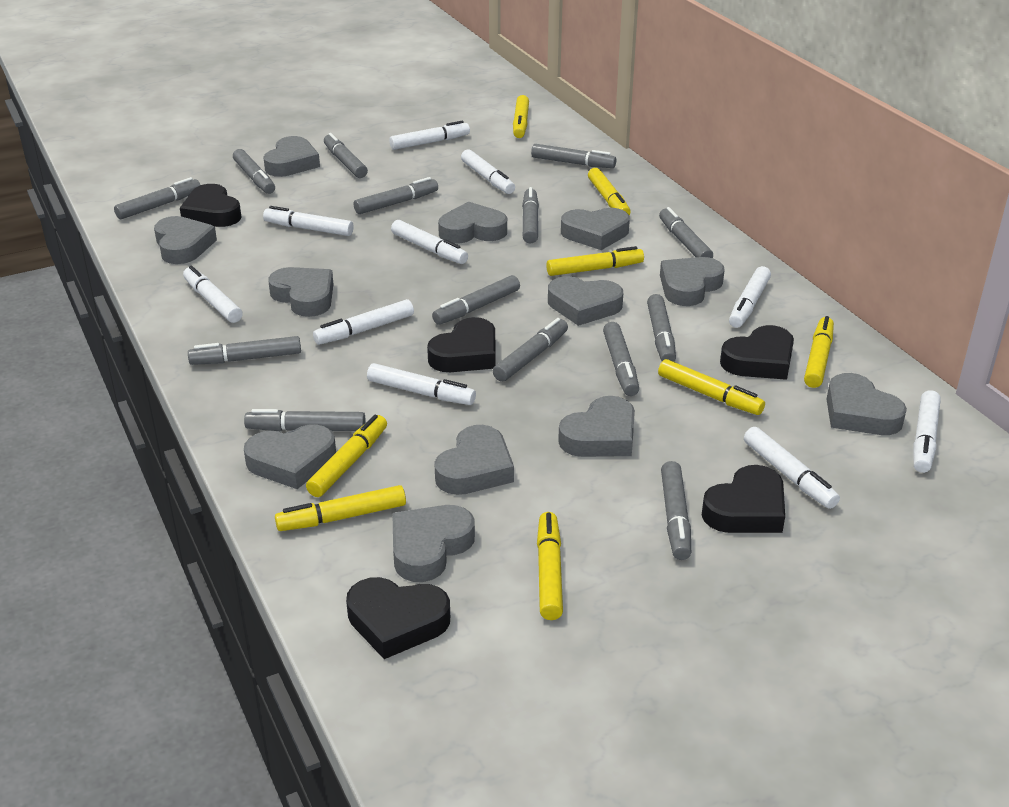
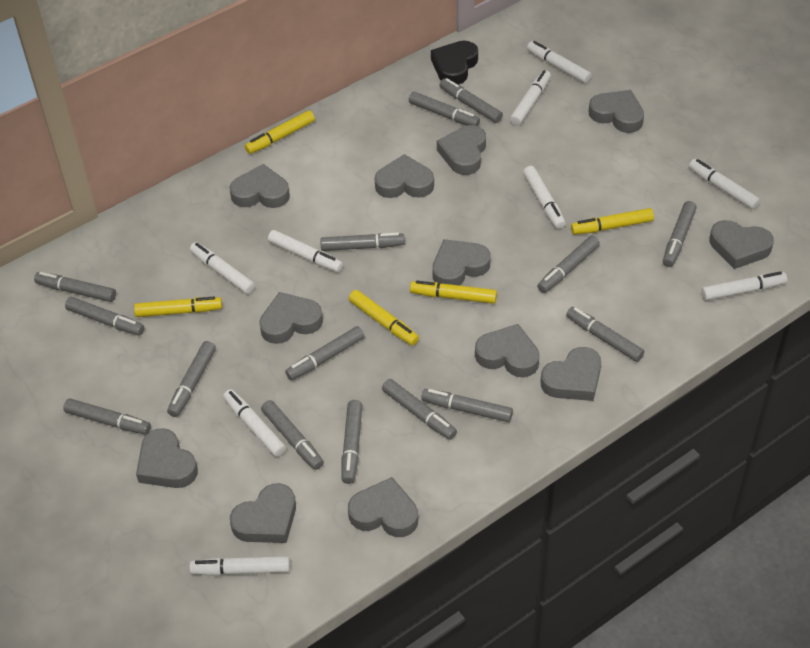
black heart: 5 -> 1
grey marker: 14 -> 15
white marker: 10 -> 9
yellow marker: 8 -> 5

